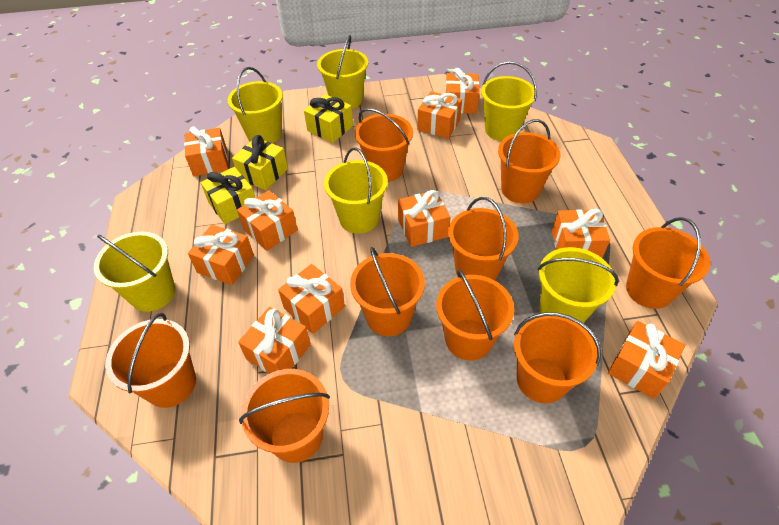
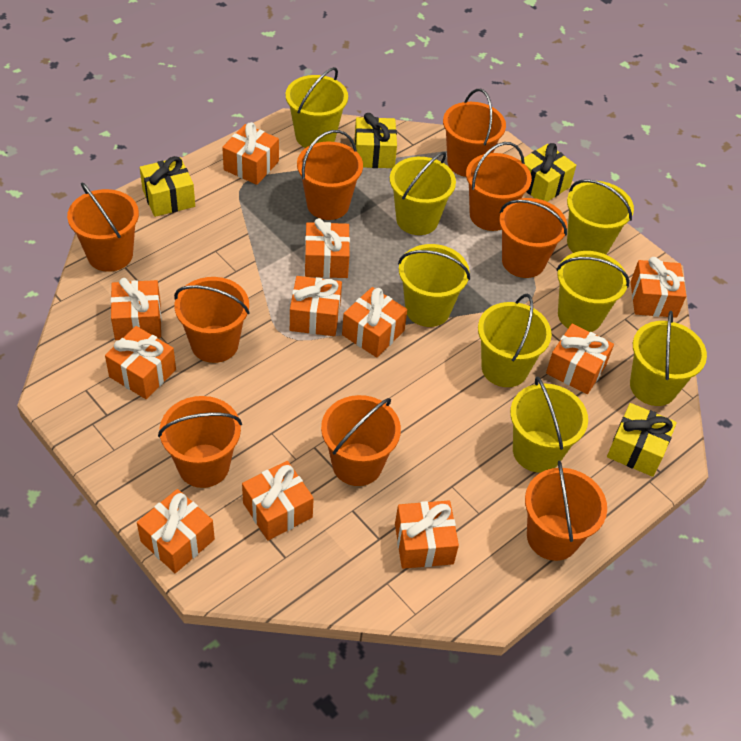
orange gift: 10 -> 11
yellow bucket: 6 -> 8
yellow gift: 3 -> 4

